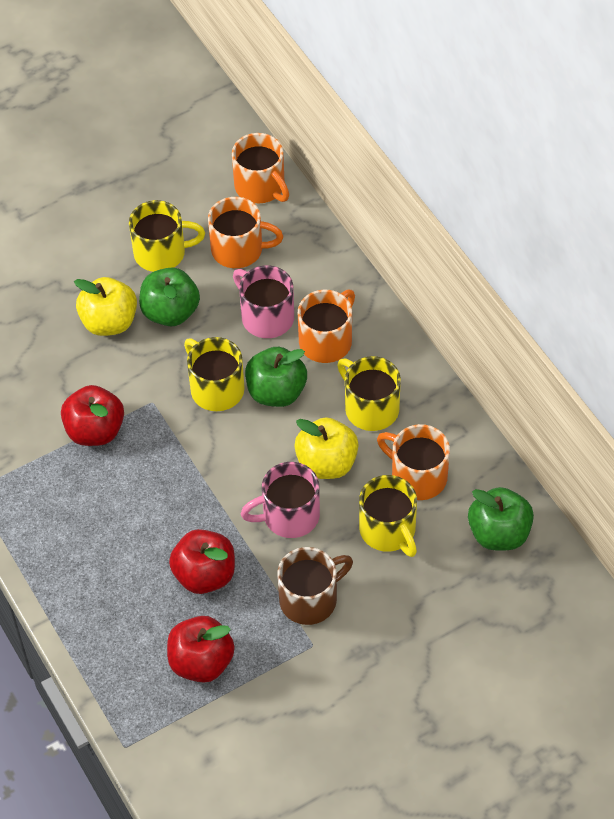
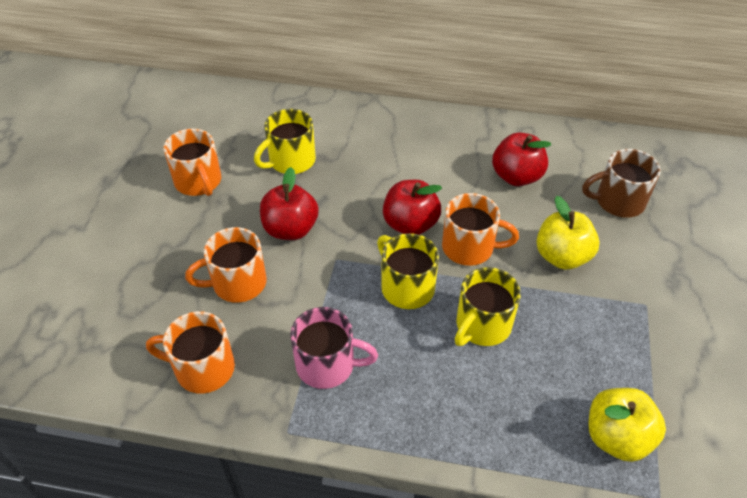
green apple: 3 -> 0
pink mug: 2 -> 1
yellow mug: 4 -> 3

